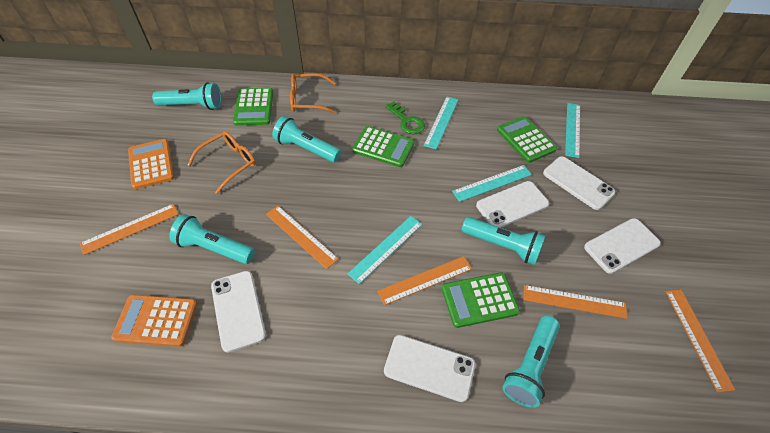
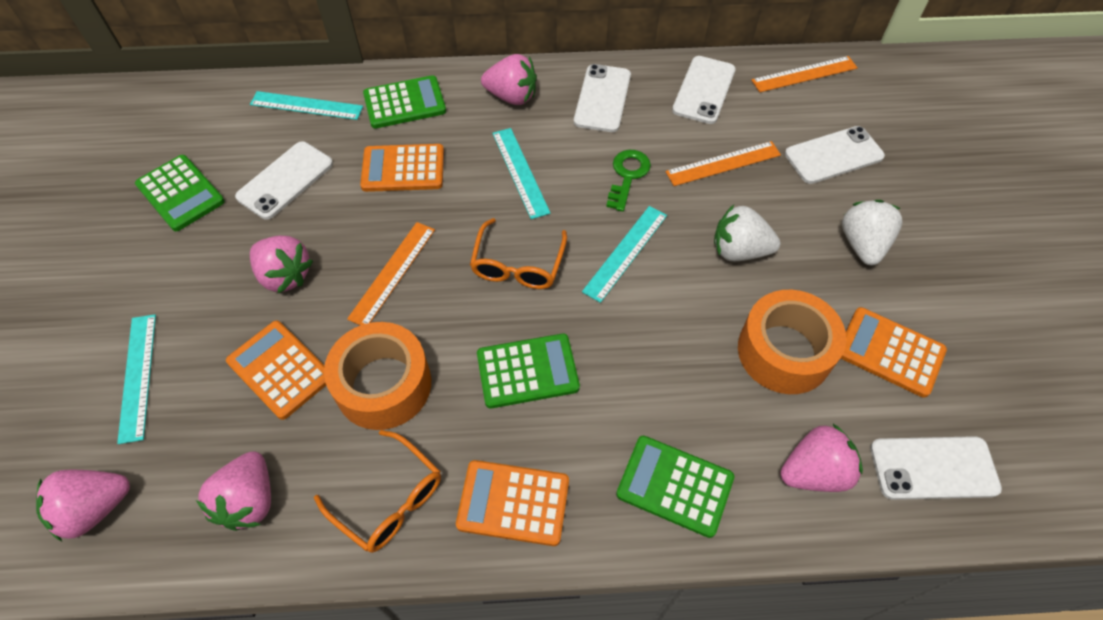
orange calculator: 2 -> 4
orange ruler: 5 -> 3
orange tape: 0 -> 2
pink strawberry: 0 -> 5
turquoise flashlight: 5 -> 0
white strawberry: 0 -> 2

